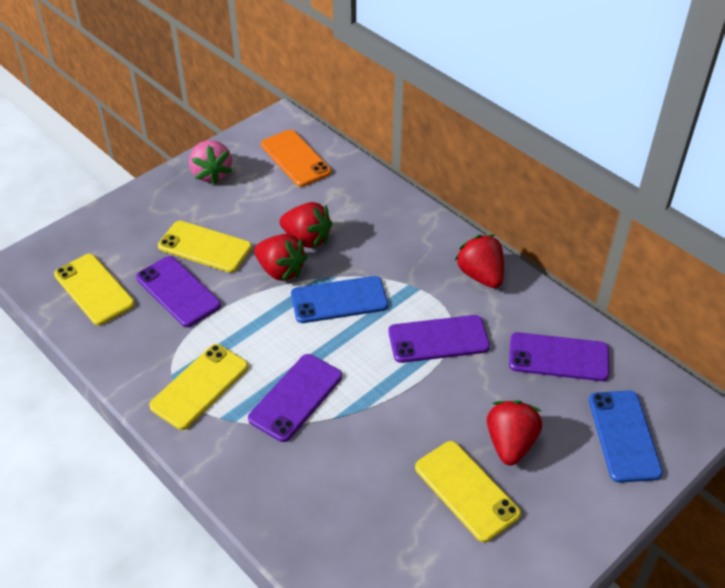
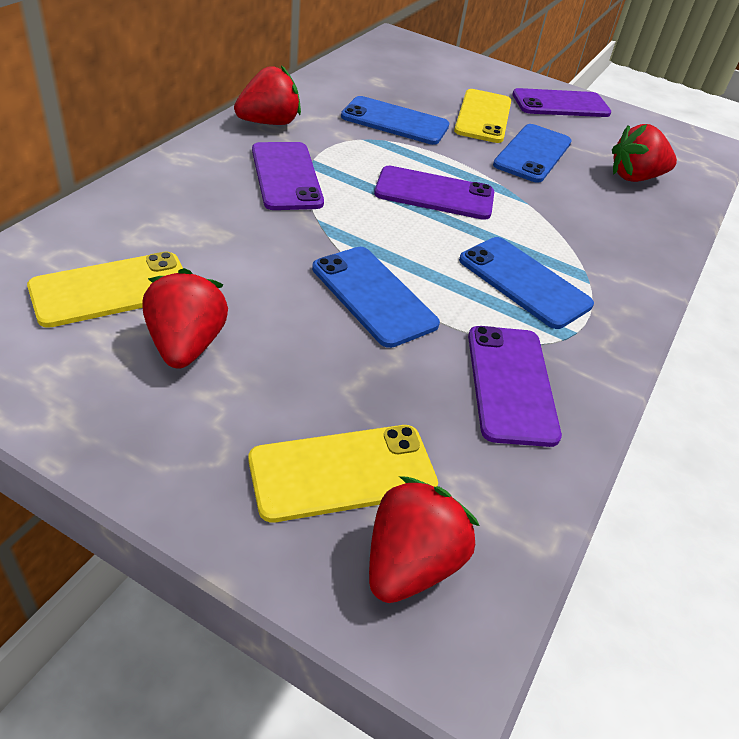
blue phone: 2 -> 4
orange phone: 1 -> 0
pink strawberry: 1 -> 0
yellow phone: 4 -> 3

